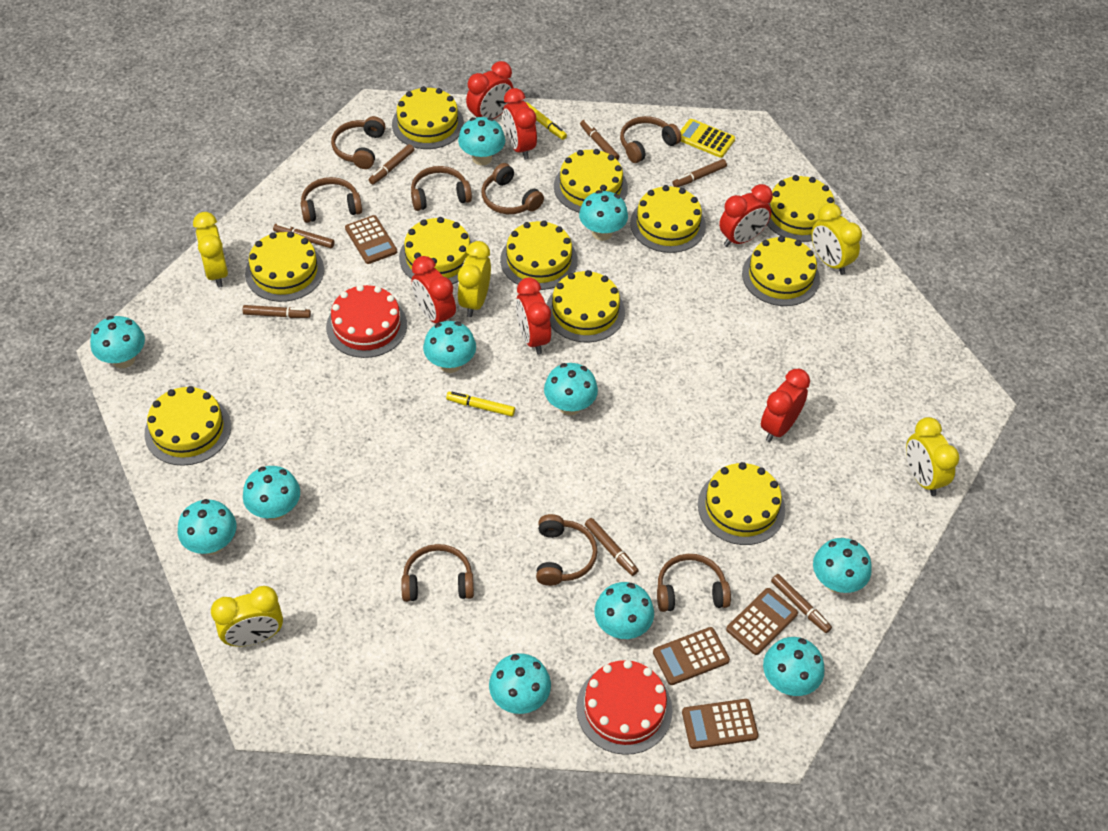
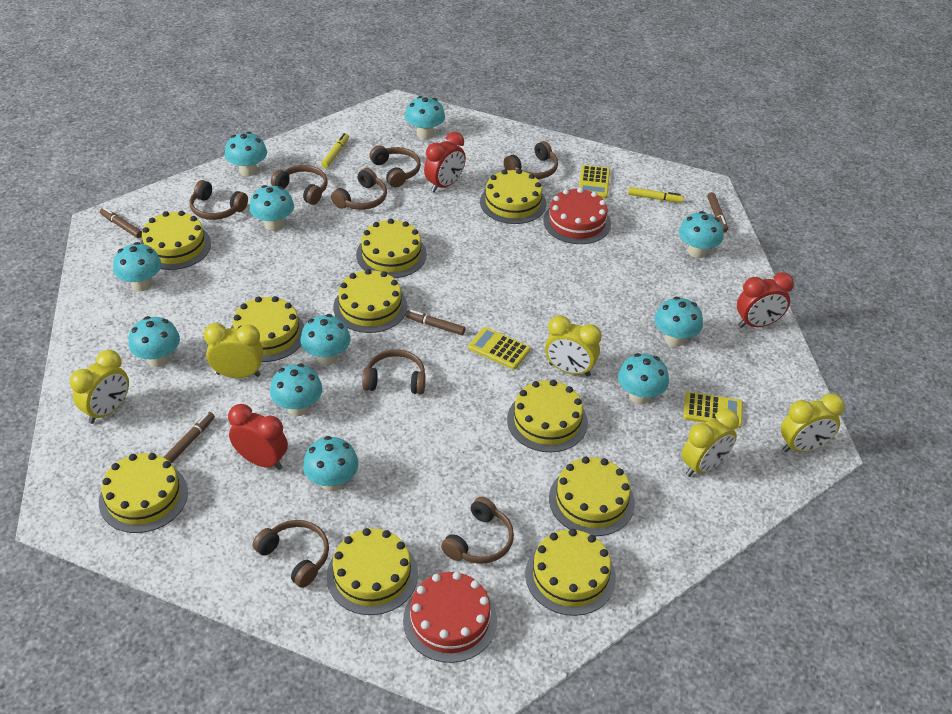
brown calculator: 4 -> 0
brown marker: 7 -> 4
red clock: 6 -> 3
yellow cake: 11 -> 10
yellow calculator: 1 -> 3

